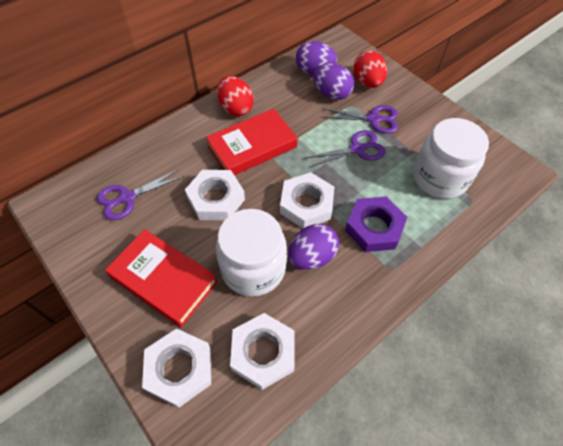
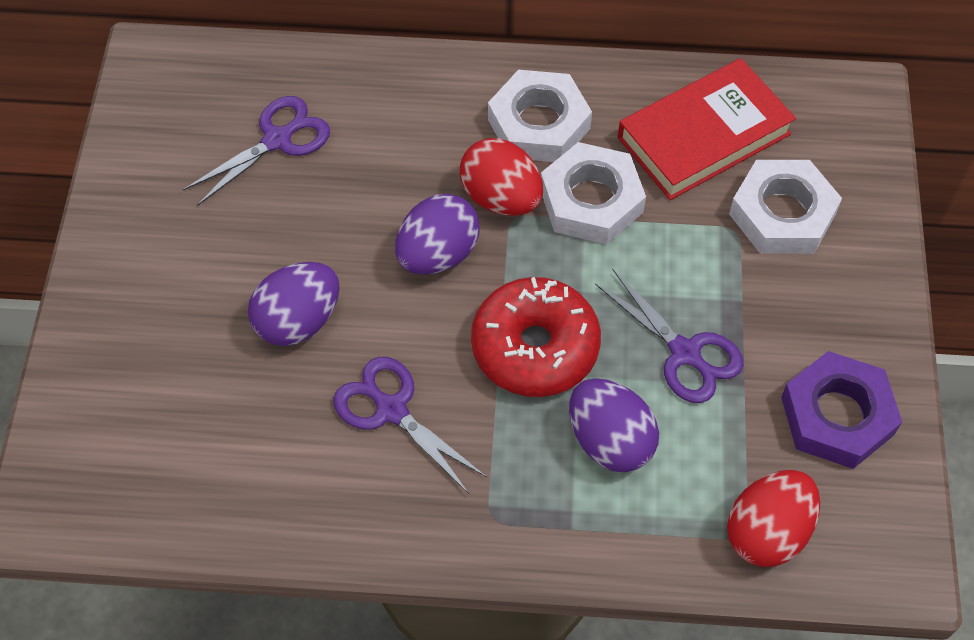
red book: 2 -> 1
red donut: 0 -> 1
white jar: 2 -> 0
white nut: 4 -> 3

